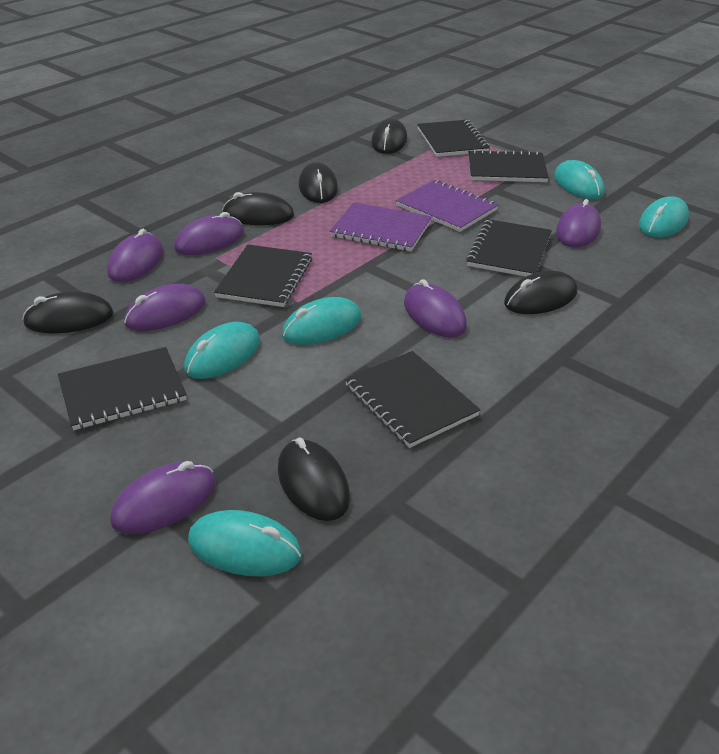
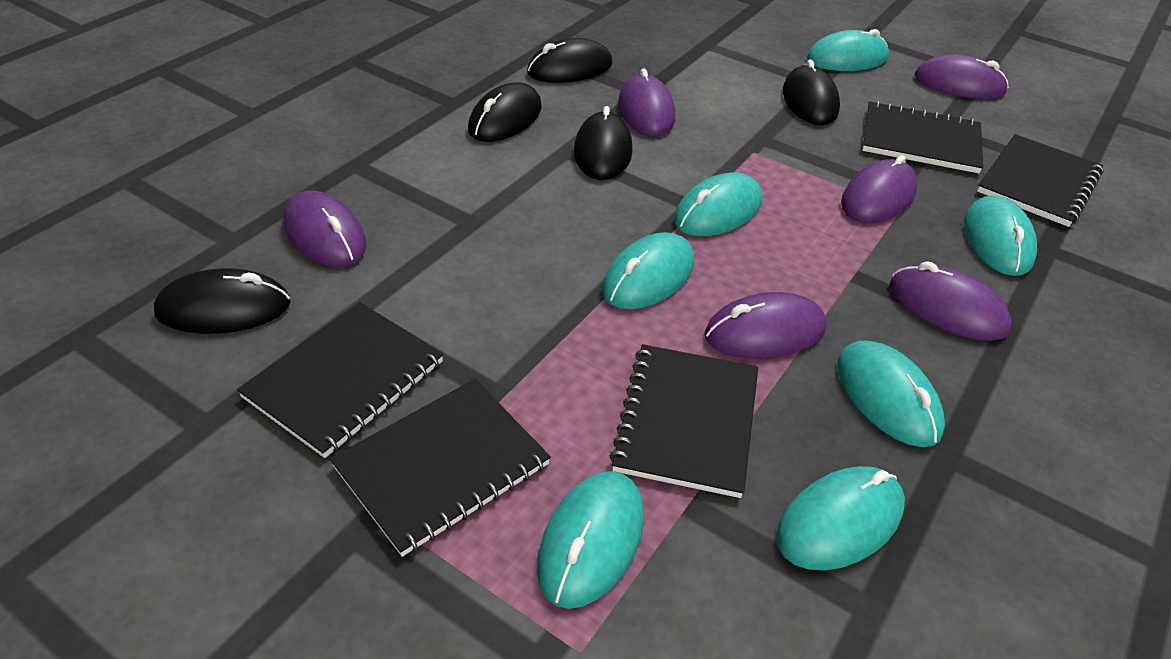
black mouse: 6 -> 5
black notebook: 6 -> 5
purple notebook: 2 -> 0
turquoise mouse: 5 -> 7

